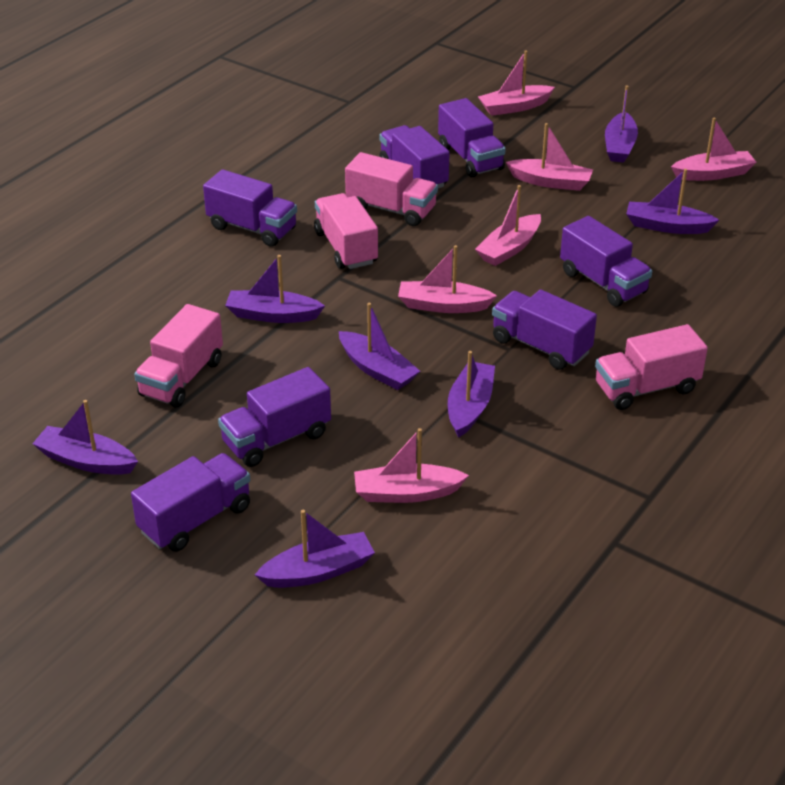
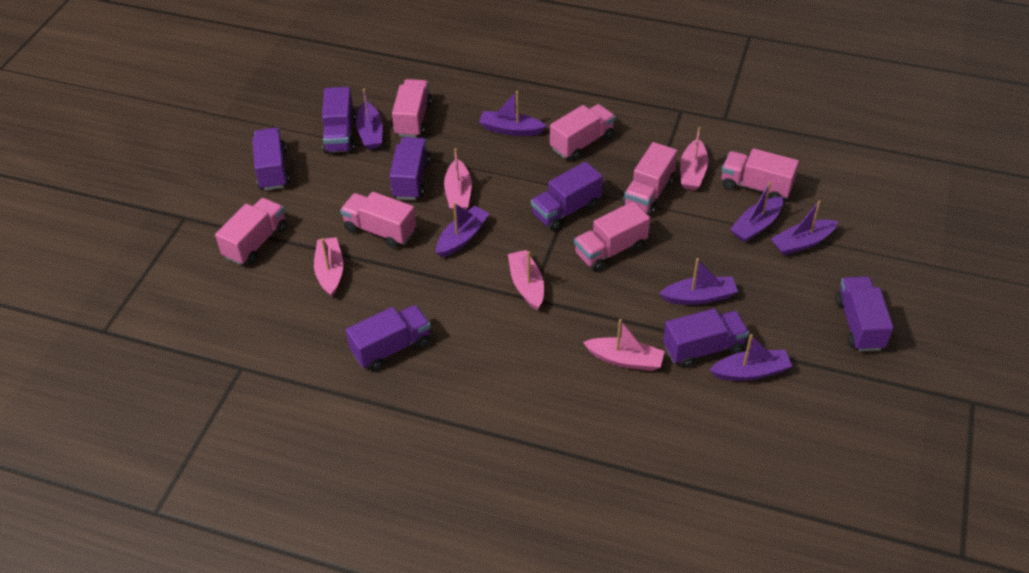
pink boat: 6 -> 5
pink truck: 4 -> 7

